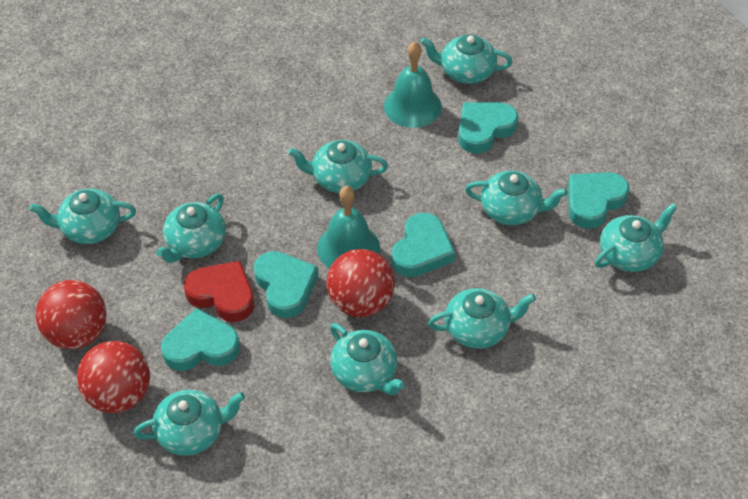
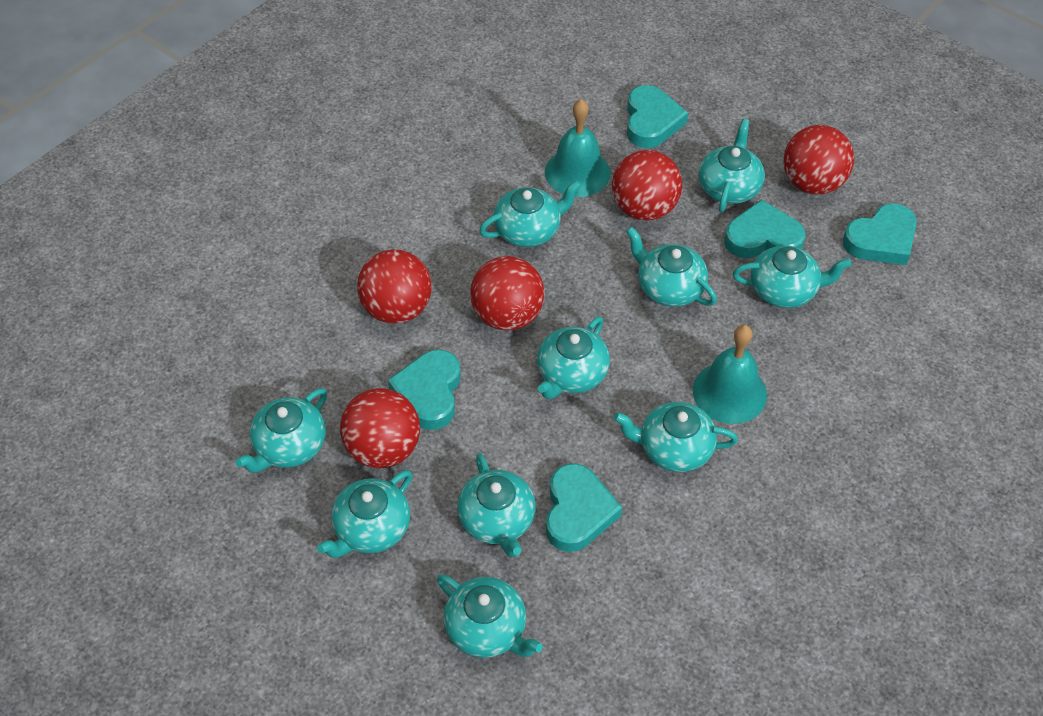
red ball: 3 -> 5
red heart: 1 -> 0
turquoise teapot: 9 -> 10

